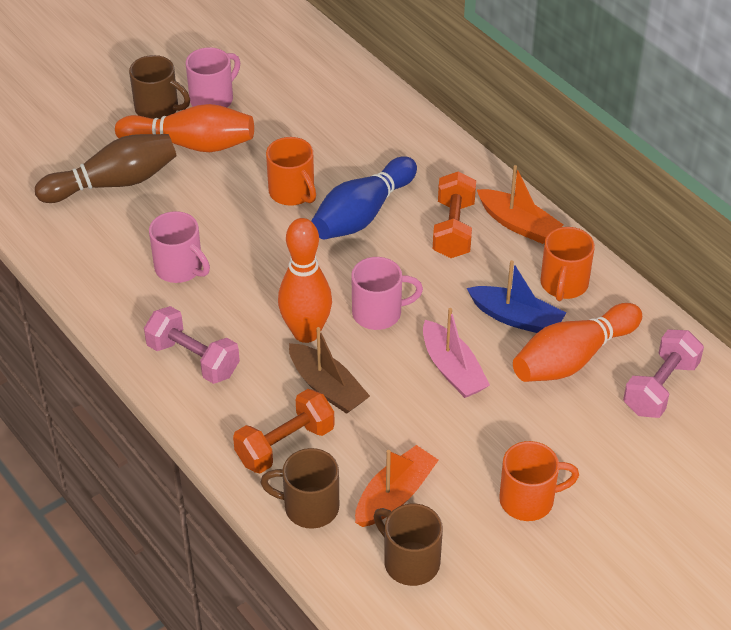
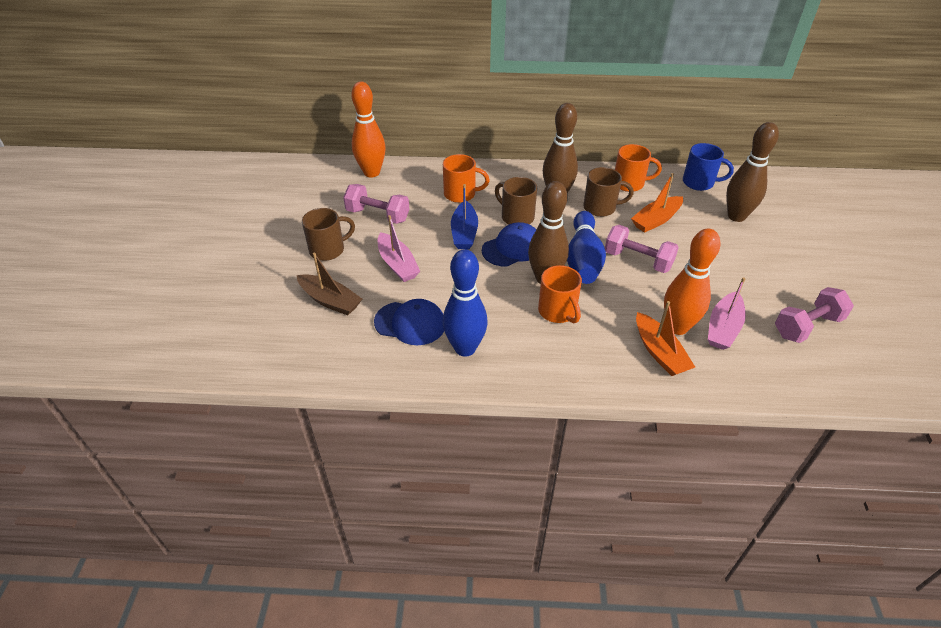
blue bowling pin: 1 -> 2
blue cap: 0 -> 2
blue mug: 0 -> 1
brown bowling pin: 1 -> 3
orange bowling pin: 3 -> 2
orange dumbbell: 2 -> 0
pink boat: 1 -> 2
pink dumbbell: 2 -> 3
pink mug: 3 -> 0

